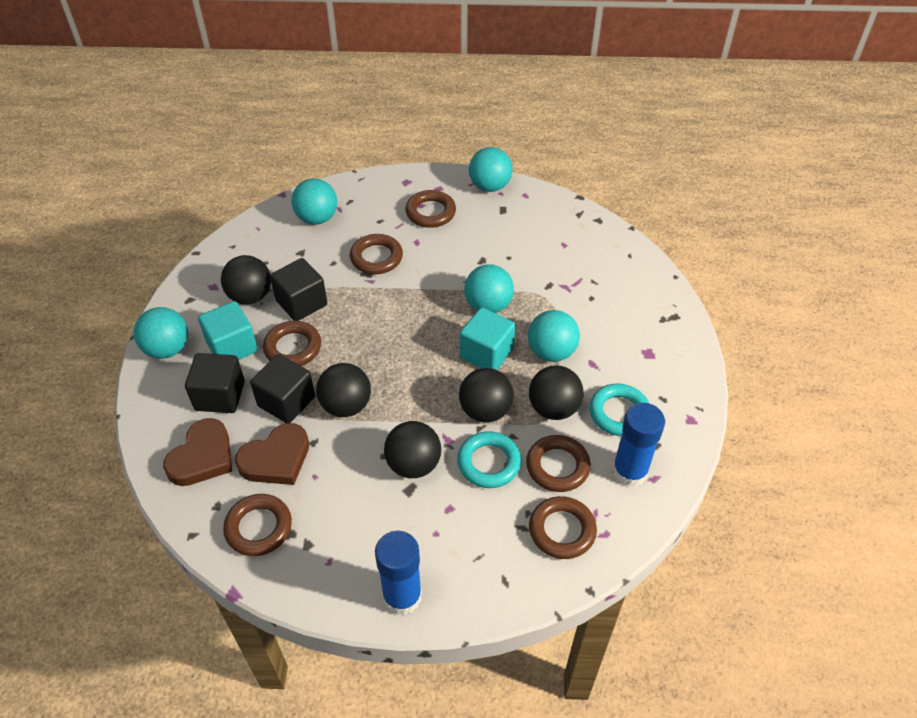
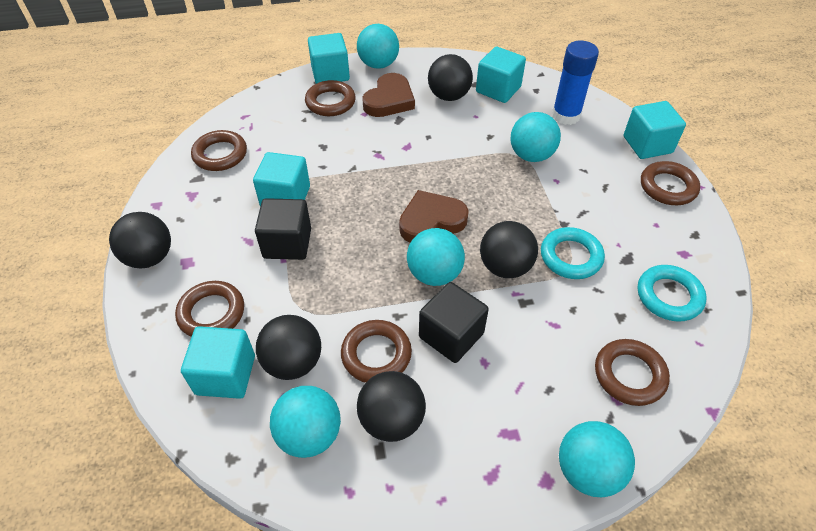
black cube: 3 -> 2
blue glue stick: 2 -> 1
turquoise cube: 2 -> 5

